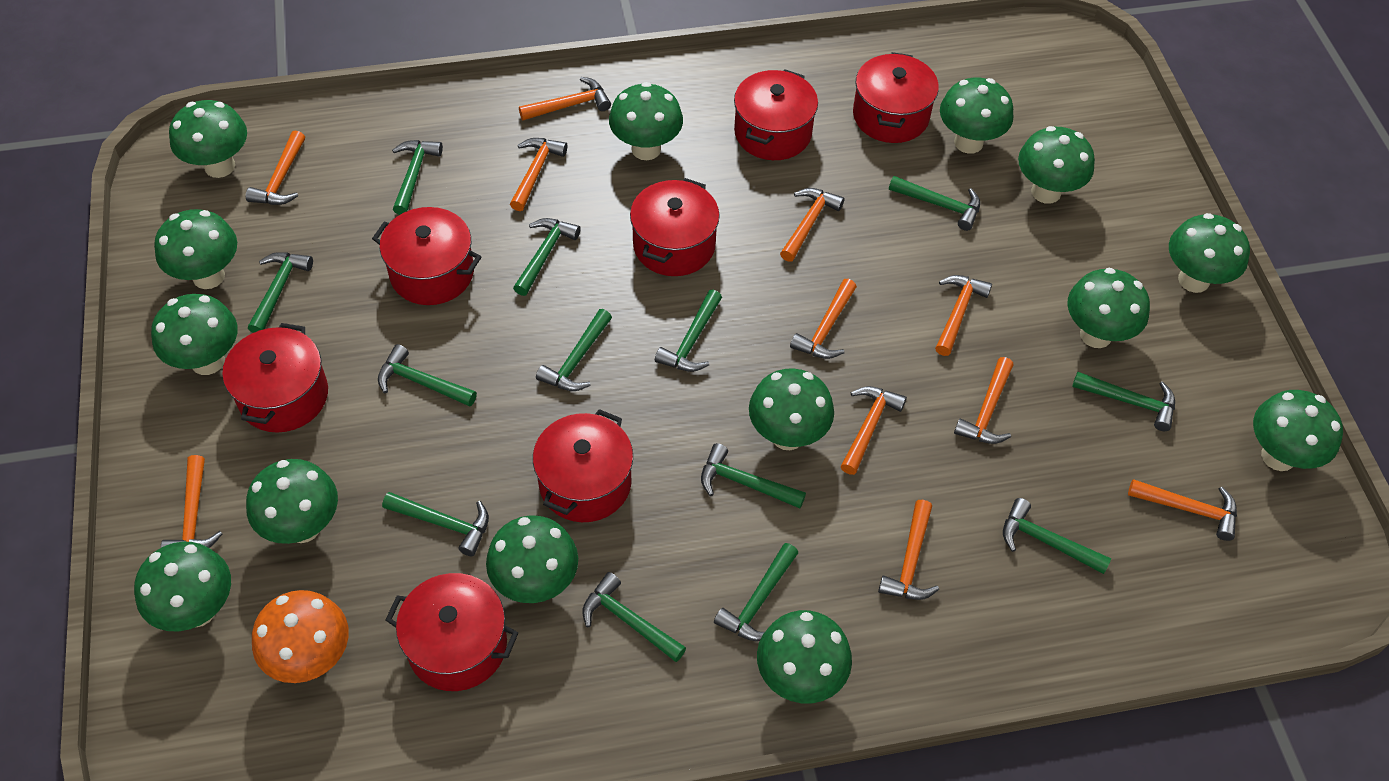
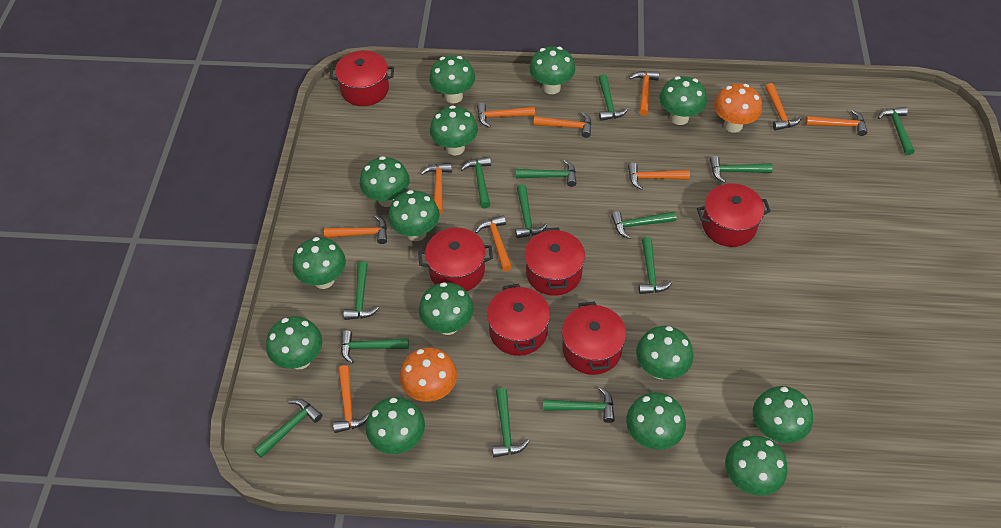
orange hammer: 11 -> 10
orange mushroom: 1 -> 2
red pot: 7 -> 6

